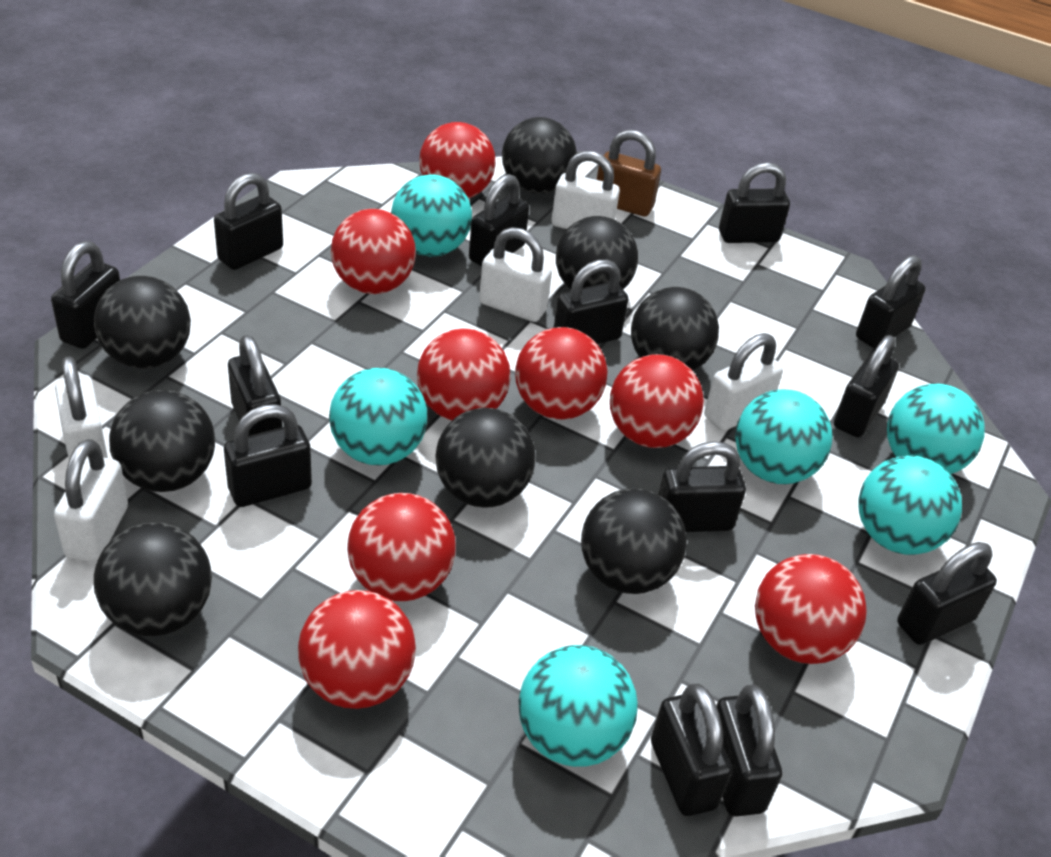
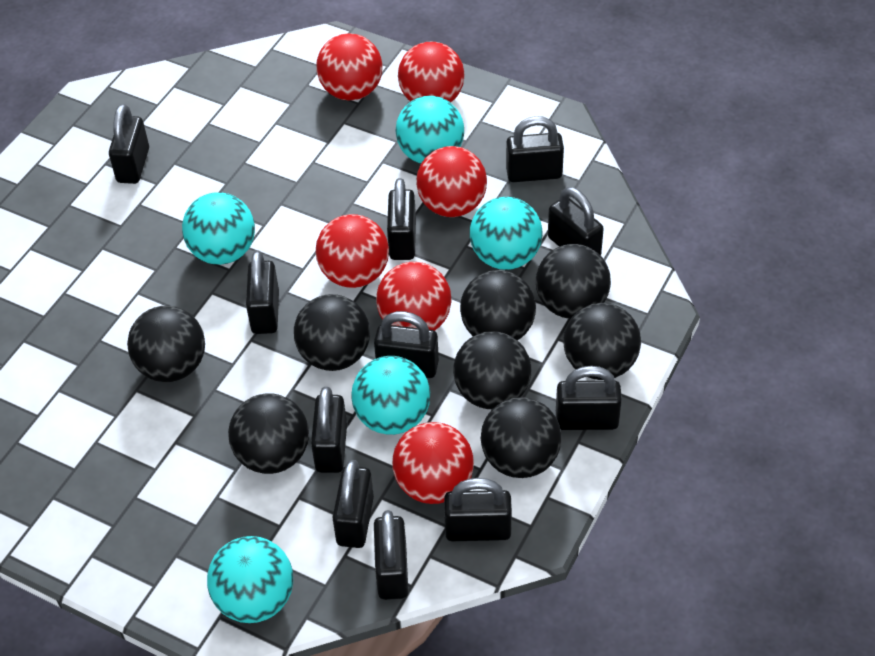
black padlock: 13 -> 11
brown padlock: 1 -> 0
red ball: 8 -> 6
turquoise ball: 6 -> 5
white padlock: 5 -> 0

